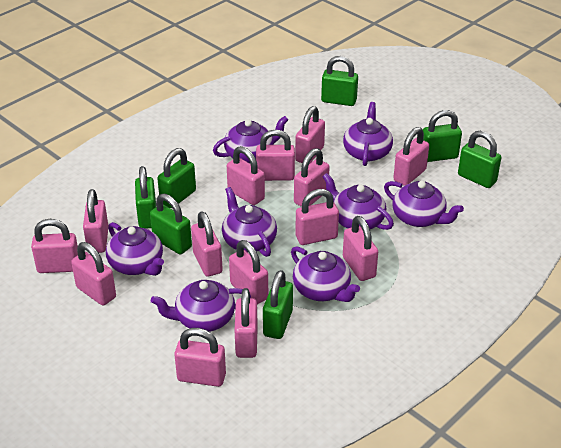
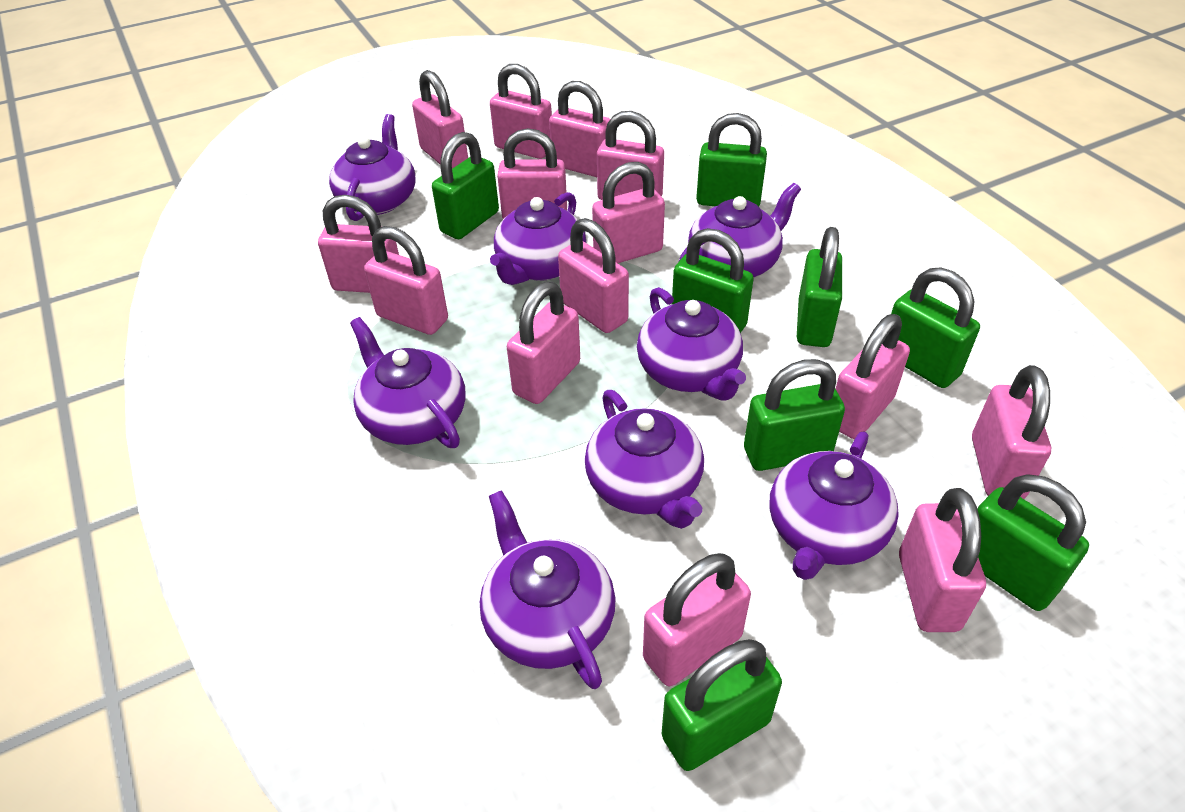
green padlock: 7 -> 8

